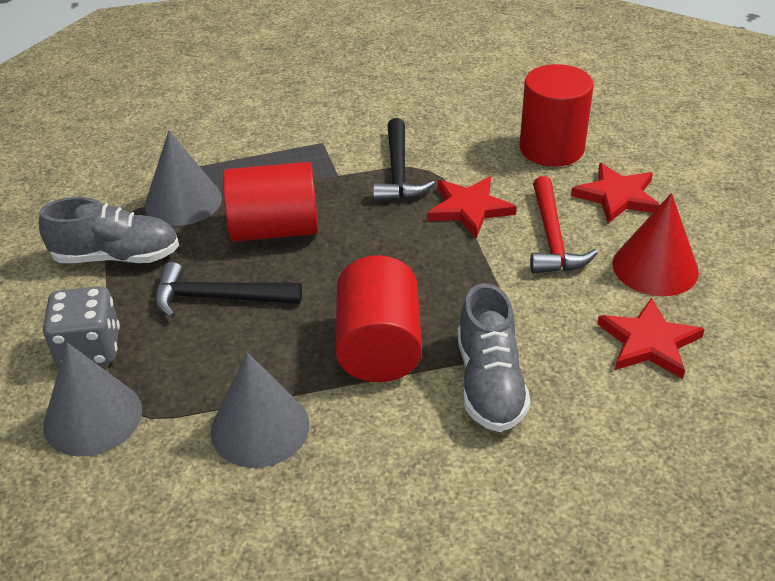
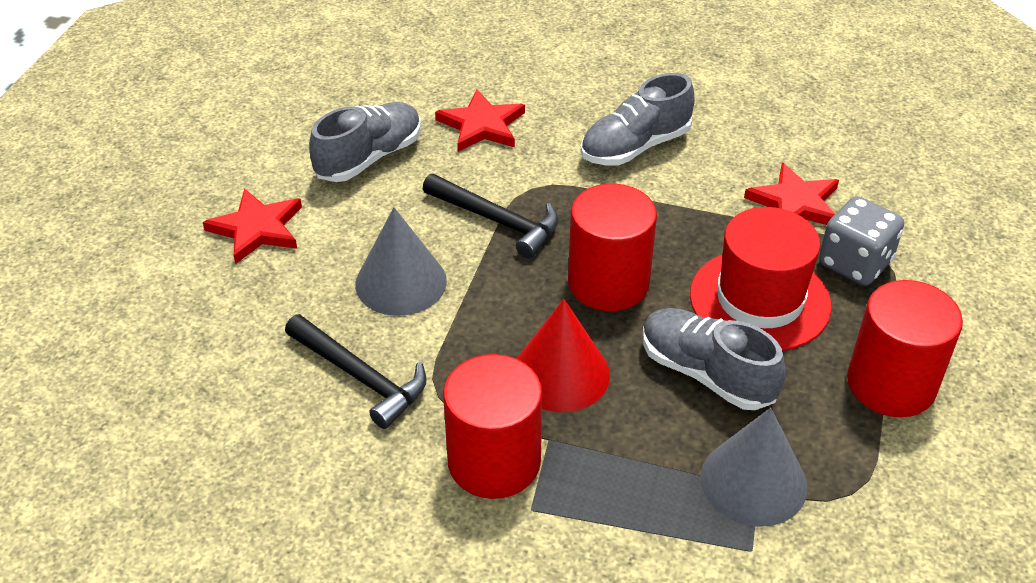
grey cone: 3 -> 2
grey shoe: 2 -> 3
red hammer: 1 -> 0
red hat: 0 -> 1

